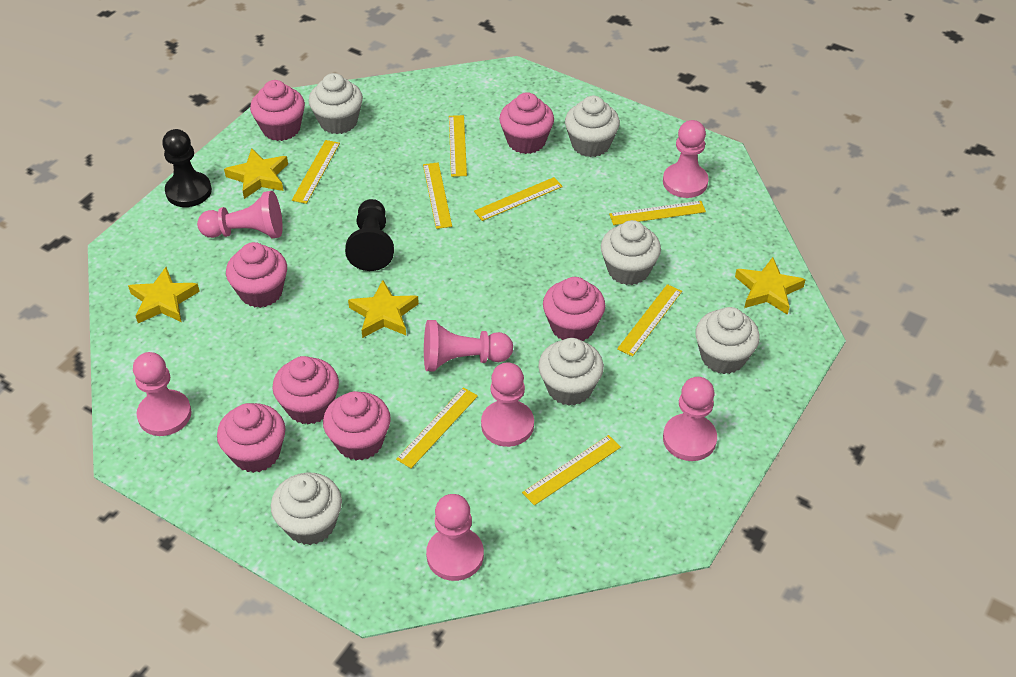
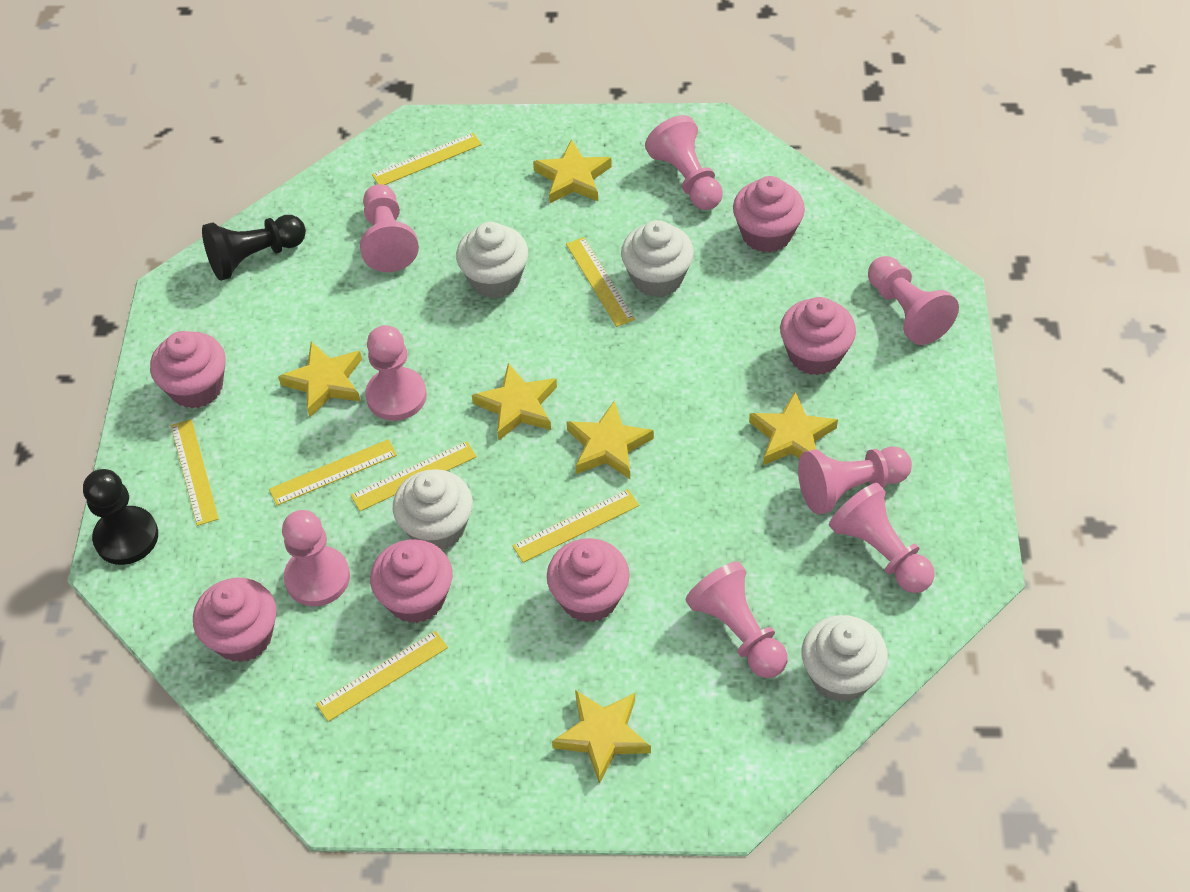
pink cupcake: 7 -> 6
pink pawn: 7 -> 8
white cupcake: 6 -> 4
yellow ruler: 8 -> 7
yellow star: 4 -> 6

